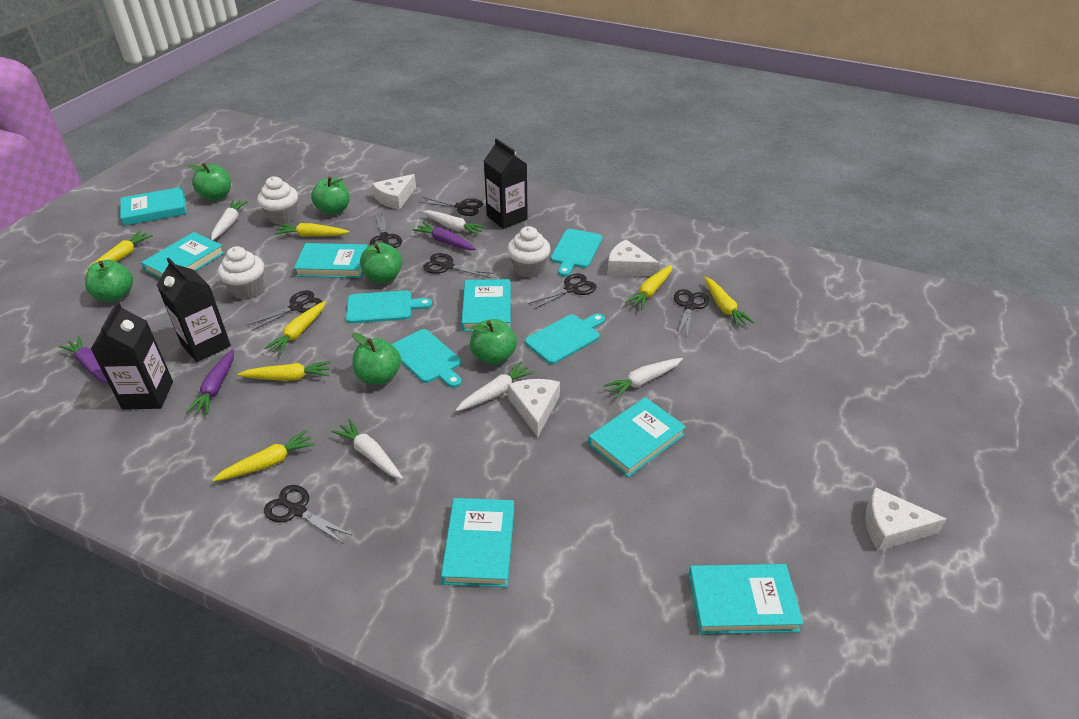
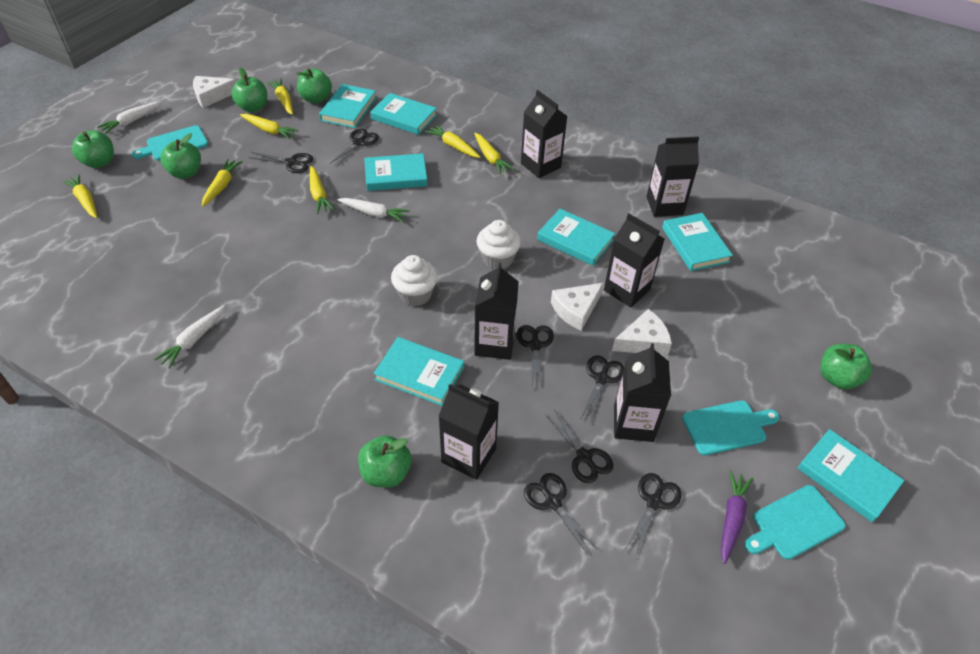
black carton: 3 -> 6
purple carrot: 3 -> 1
turquoise cutting board: 4 -> 3
white carrot: 5 -> 3
white cheese: 4 -> 3
white cupcake: 3 -> 2

